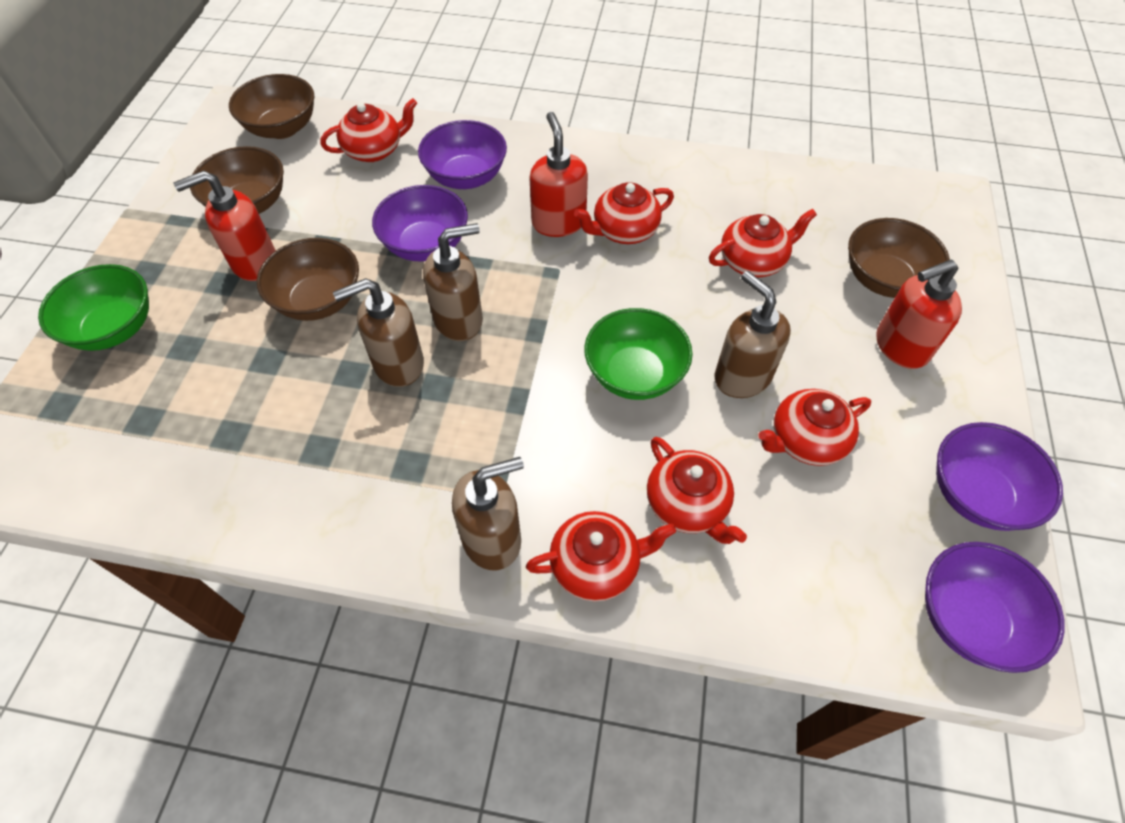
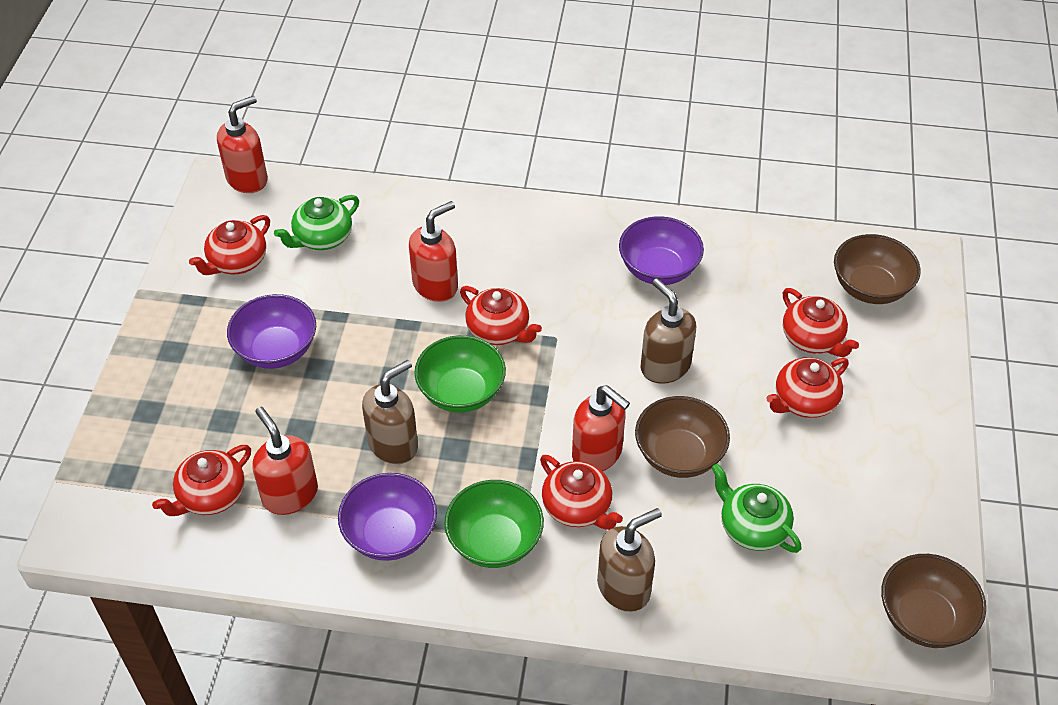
brown bowl: 4 -> 3
brown soap dispenser: 4 -> 3
green teapot: 0 -> 2
purple bowl: 4 -> 3
red soap dispenser: 3 -> 4

